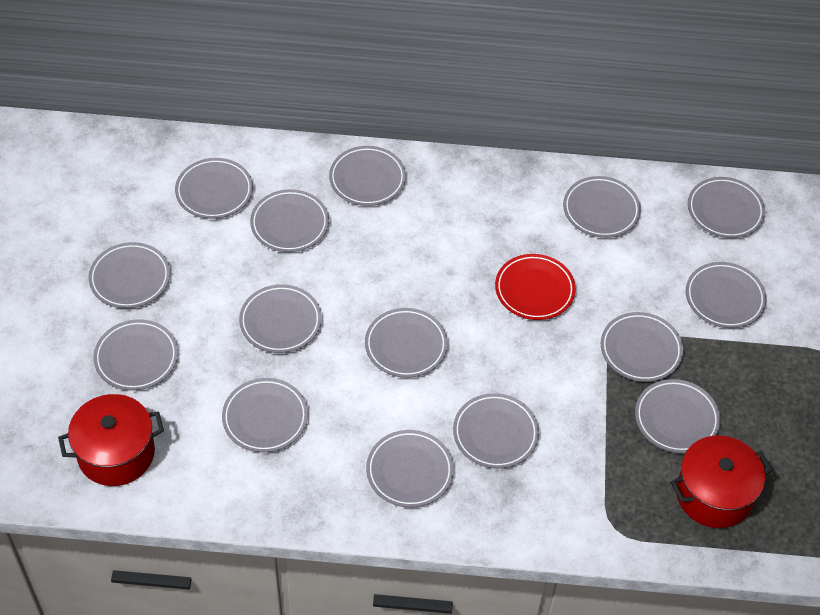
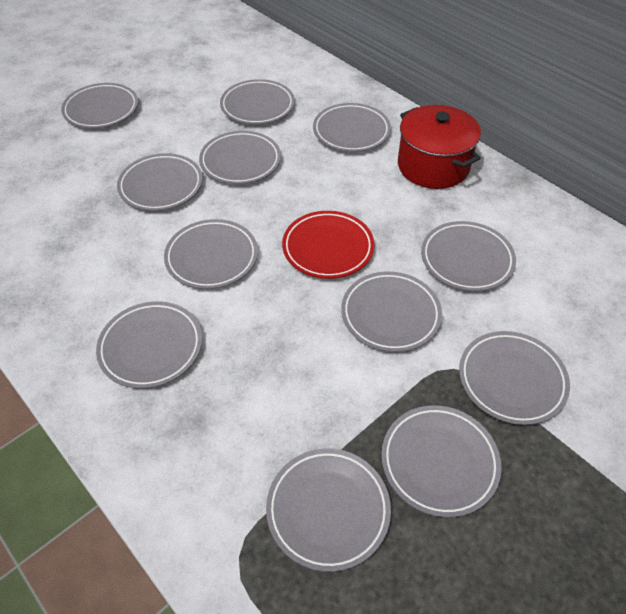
grey plate: 15 -> 12
red pot: 2 -> 1

